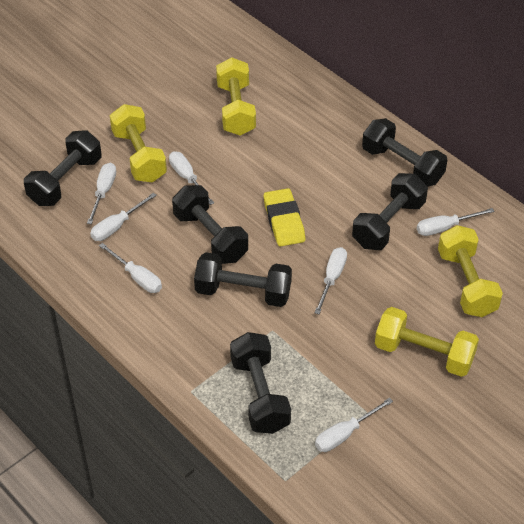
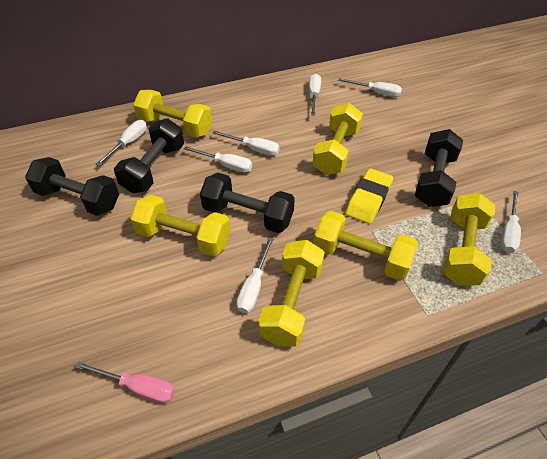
black dumbbell: 6 -> 4
pink screwdriver: 0 -> 1
yellow dumbbell: 4 -> 6

